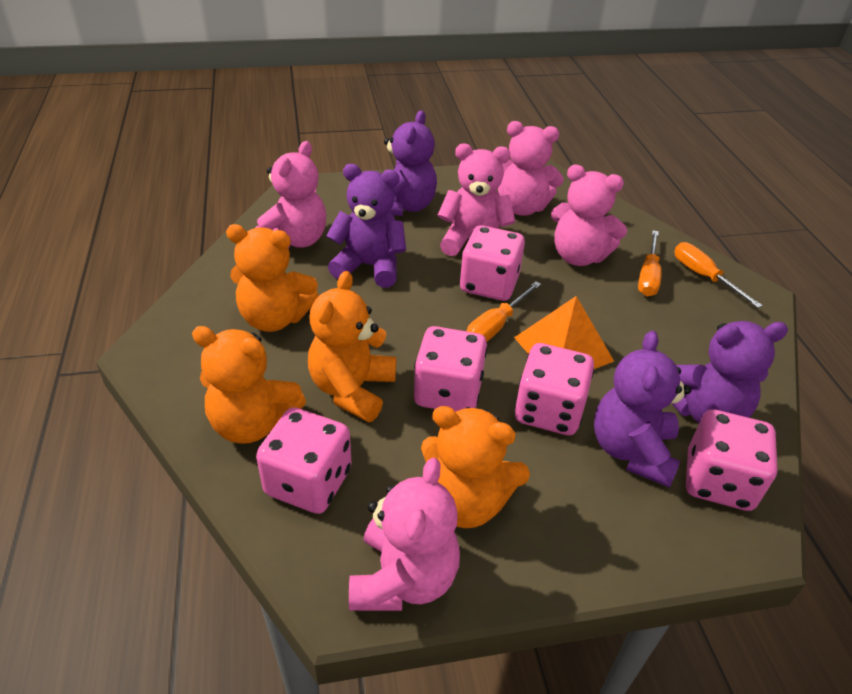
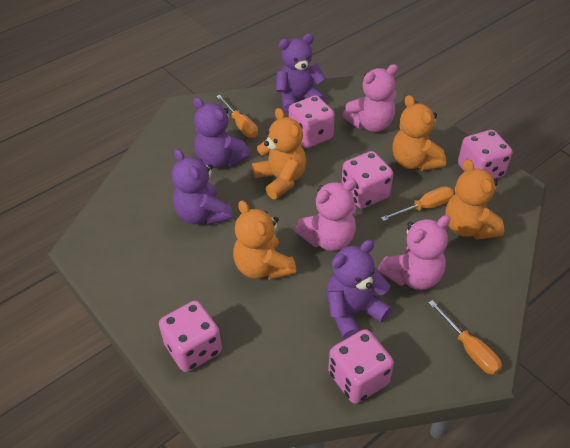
orange pyramid: 1 -> 0
pink teddy bear: 5 -> 3

